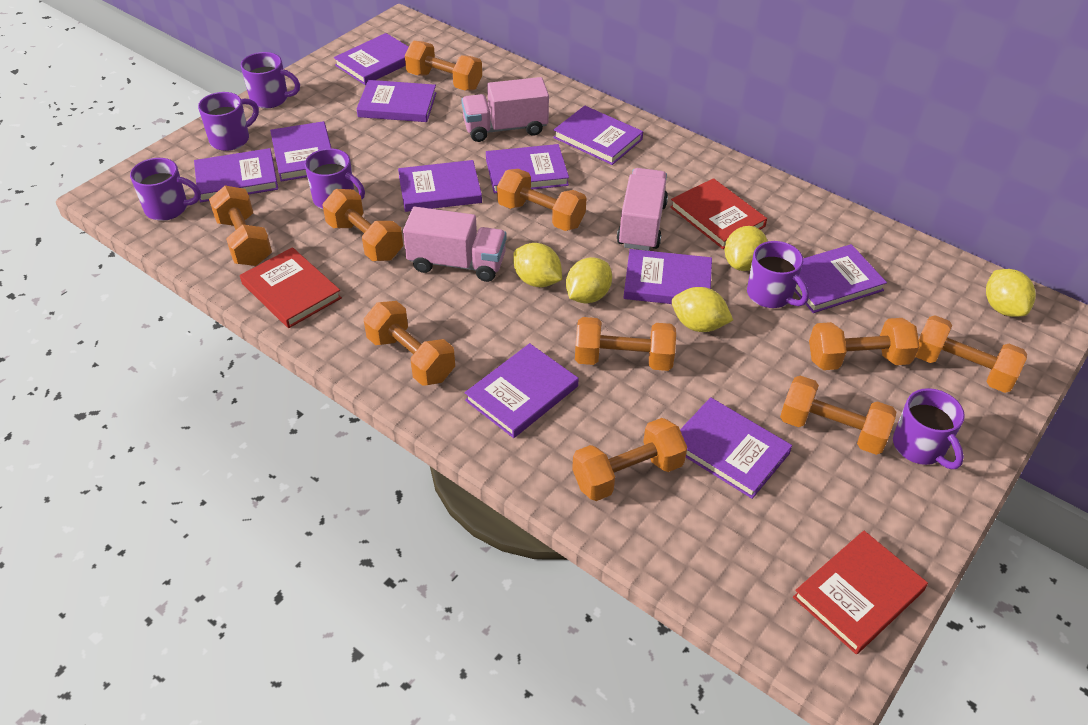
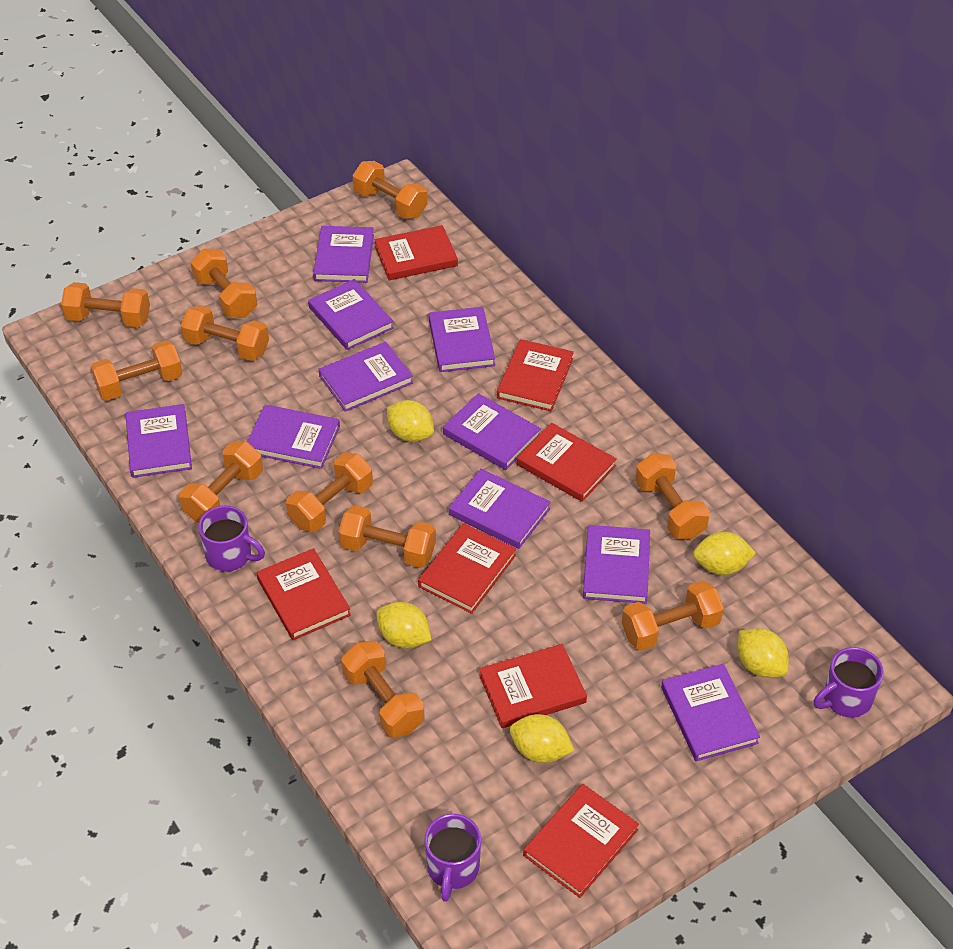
orange dumbbell: 10 -> 11
pink truck: 3 -> 0
purple book: 11 -> 10
purple mug: 6 -> 3
red book: 3 -> 7

